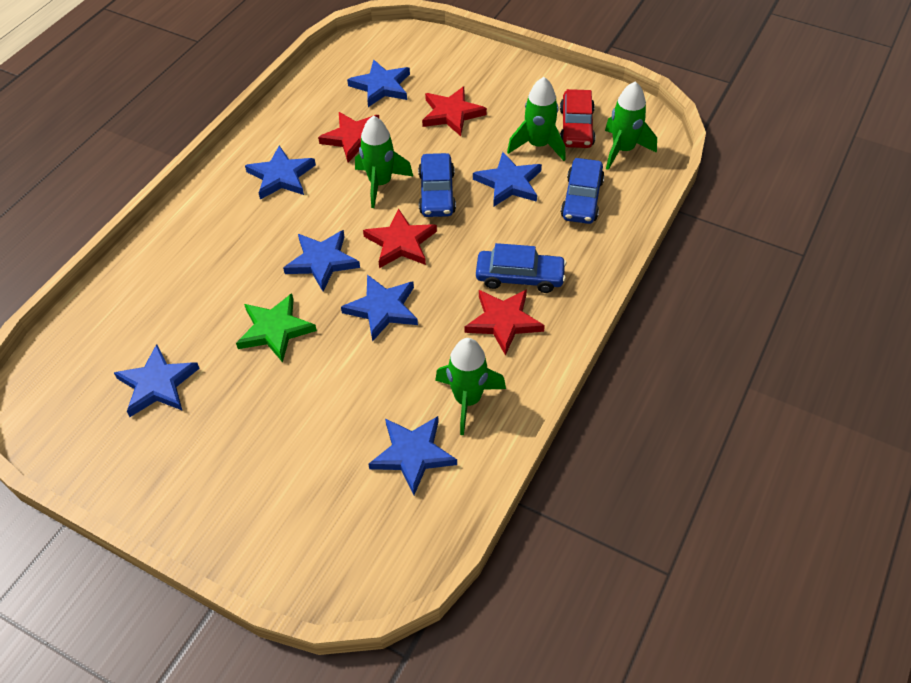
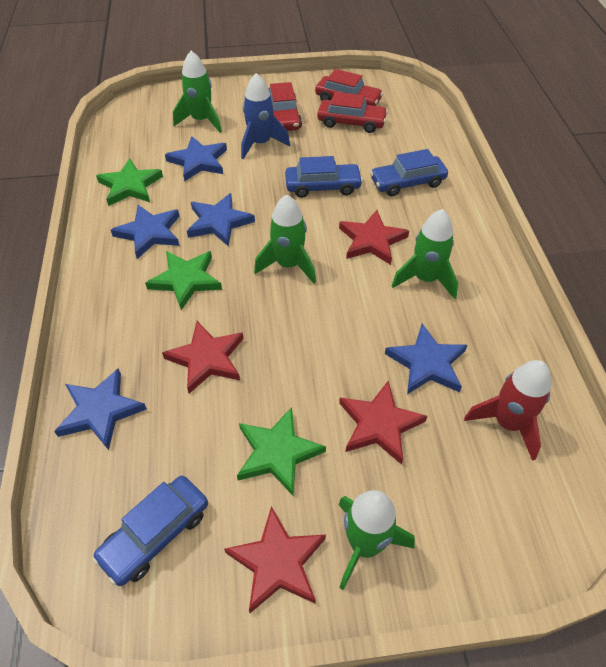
blue rocket: 0 -> 1
blue star: 7 -> 5
green star: 1 -> 3
red car: 1 -> 3
red rocket: 0 -> 1

